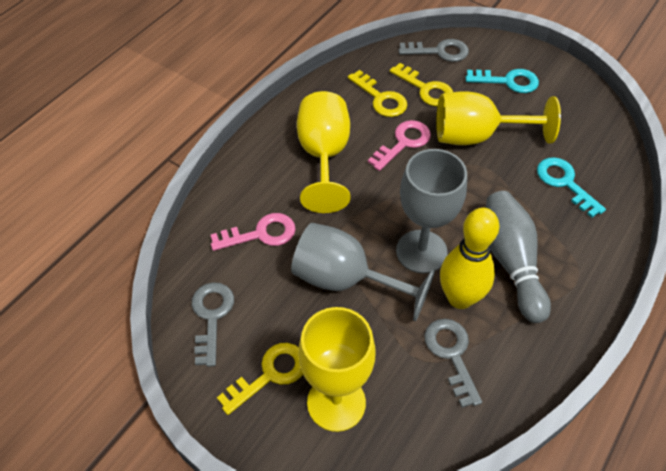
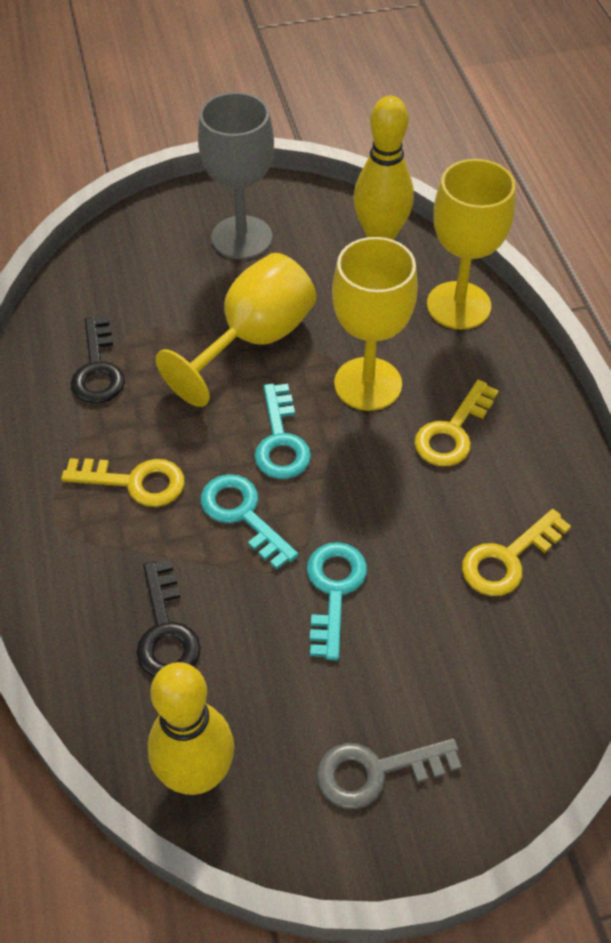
black key: 0 -> 2
grey bowling pin: 1 -> 0
grey goblet: 2 -> 1
grey key: 3 -> 1
pink key: 2 -> 0
turquoise key: 2 -> 3
yellow bowling pin: 1 -> 2

